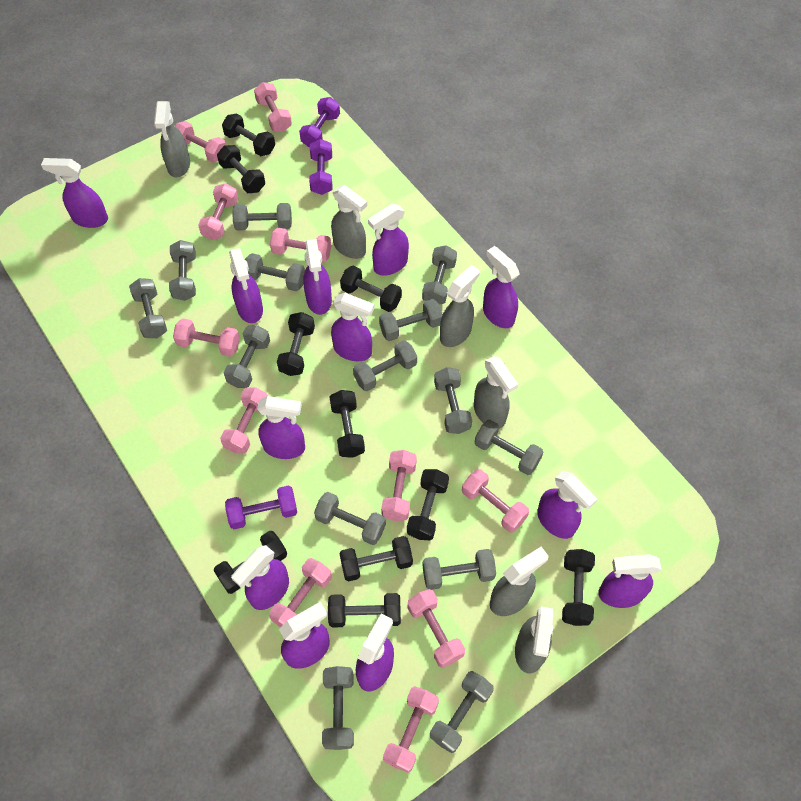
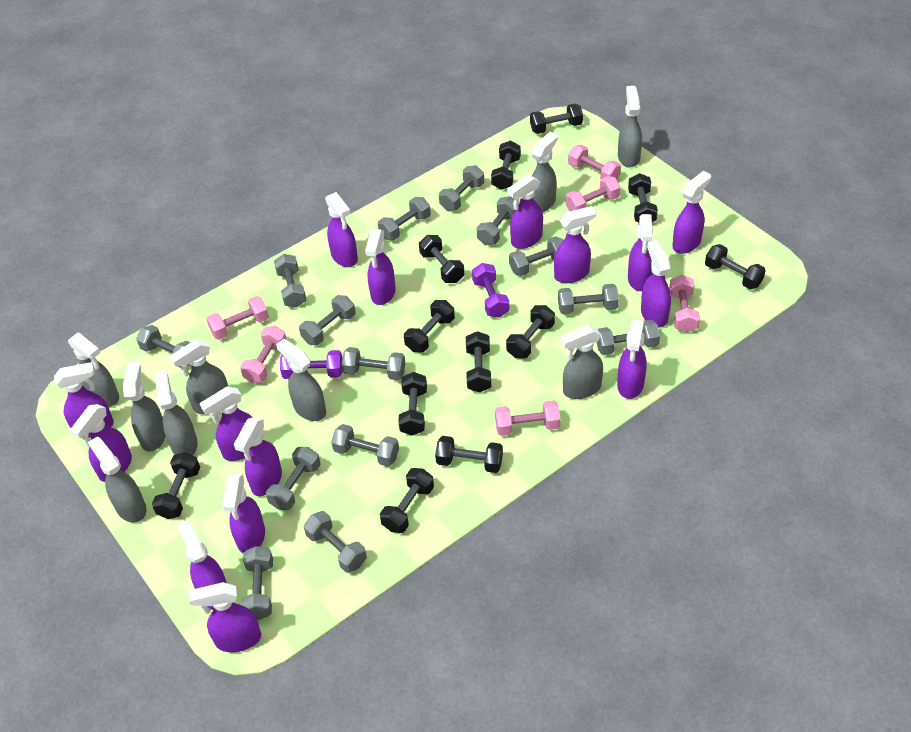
black dumbbell: 10 -> 12
grey spray bottle: 6 -> 9
pink dumbbell: 11 -> 6
purple dumbbell: 3 -> 2
purple spray bottle: 12 -> 15

